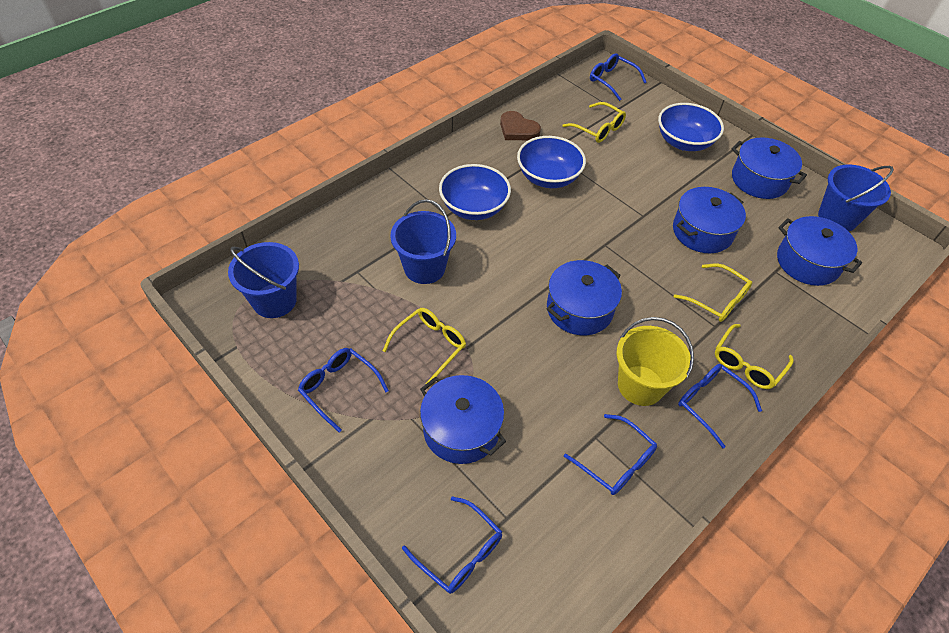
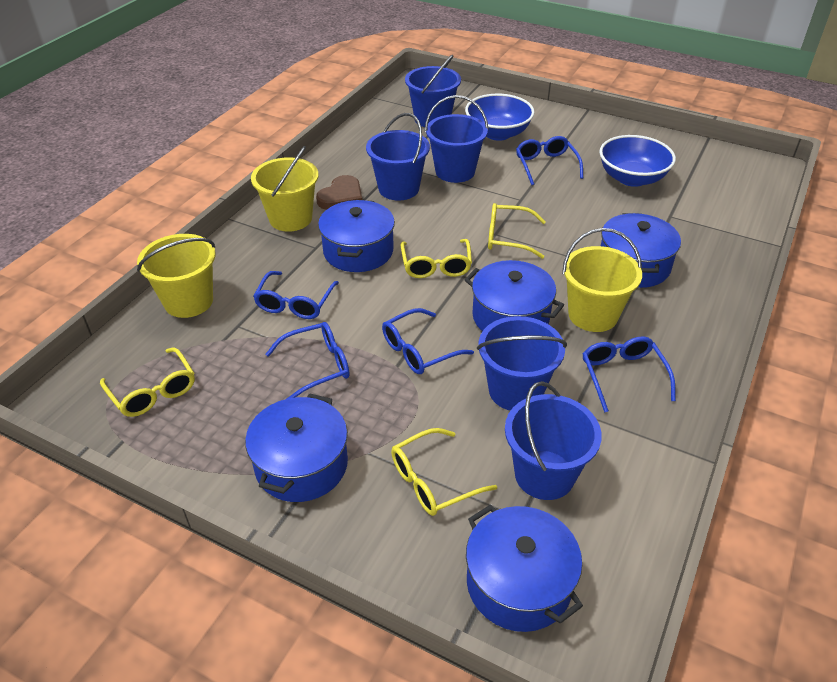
blue bowl: 3 -> 2
blue bucket: 3 -> 5
yellow bucket: 1 -> 3

